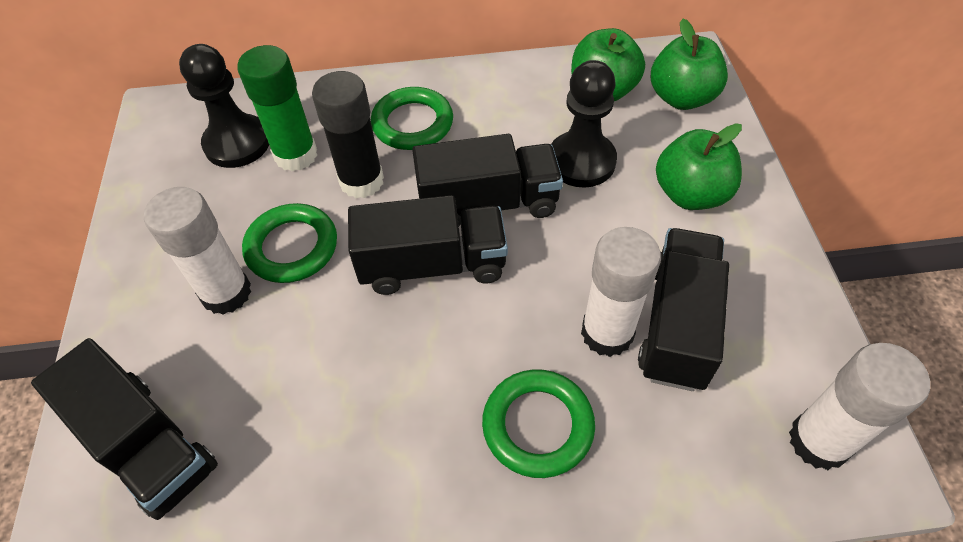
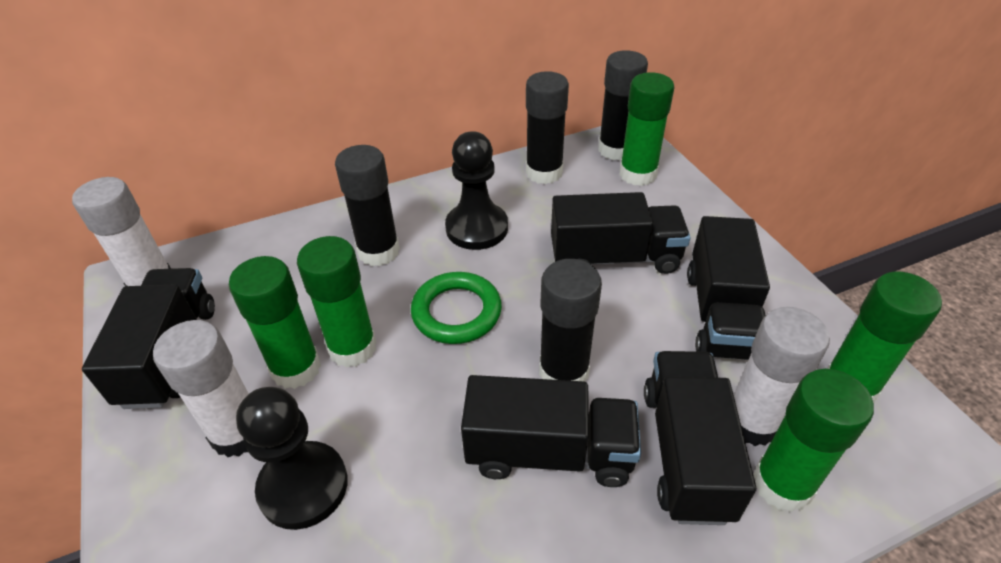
black glue stick: 1 -> 4
black truck: 4 -> 5
green apple: 3 -> 0
green glue stick: 1 -> 5
green ring: 3 -> 1

